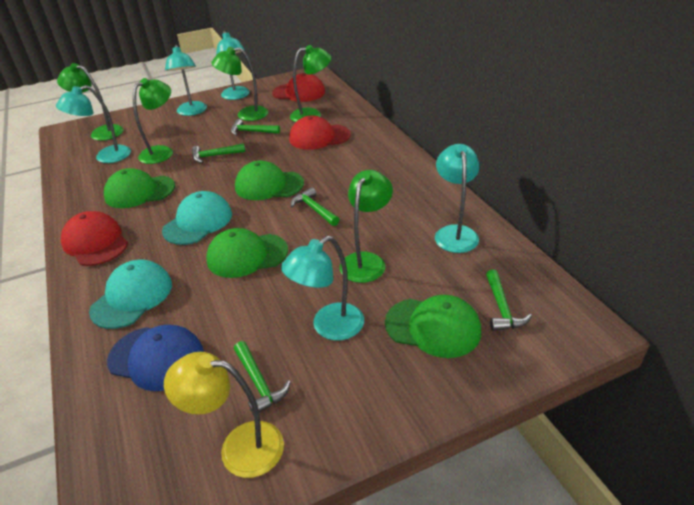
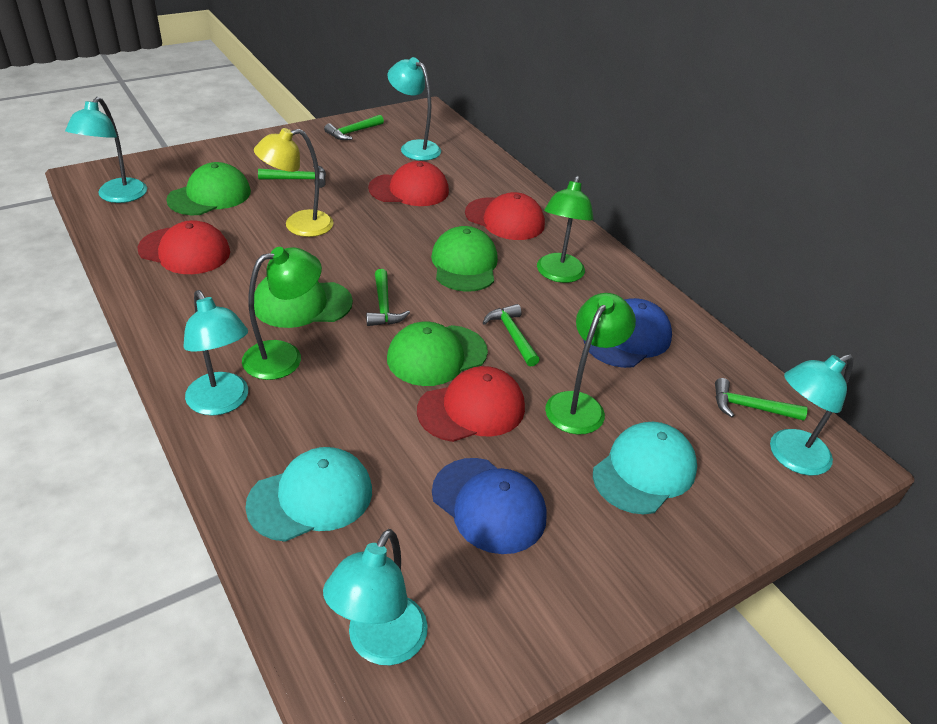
blue cap: 1 -> 2
green lamp: 5 -> 3
red cap: 3 -> 4

